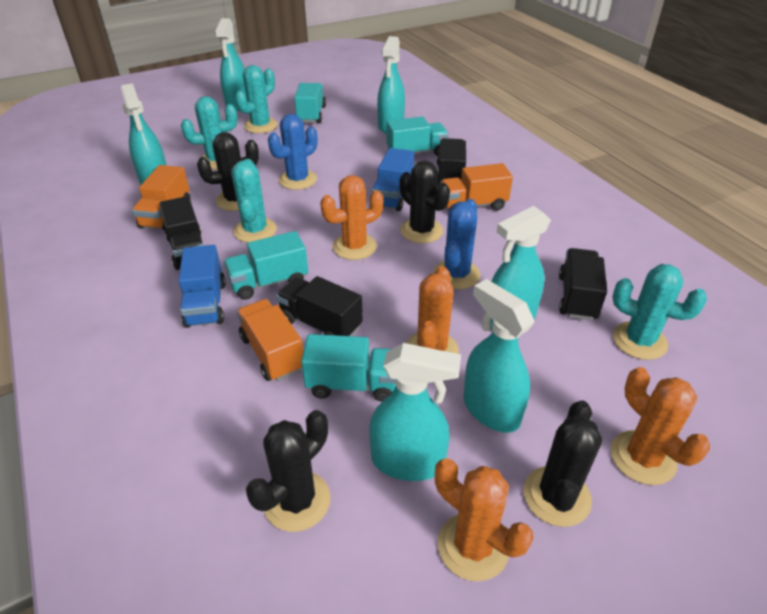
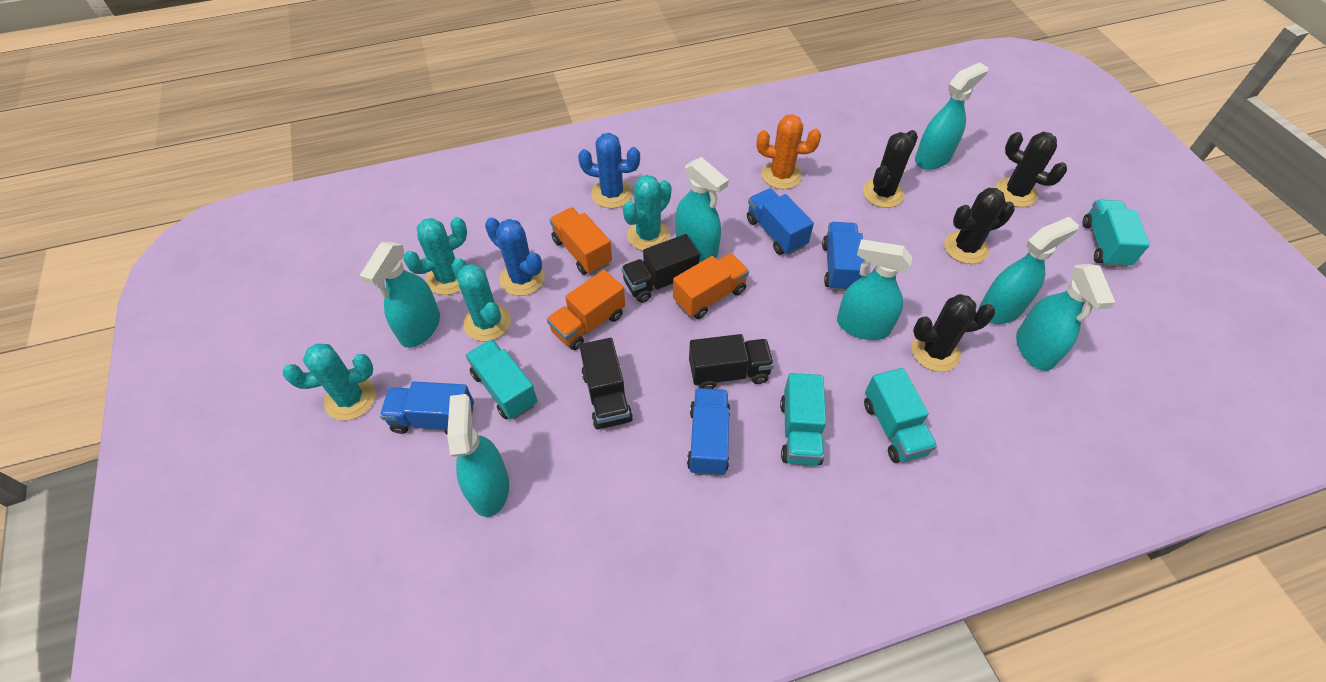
black truck: 4 -> 3
blue truck: 2 -> 4
orange cactus: 4 -> 1
turquoise spray bottle: 6 -> 7

